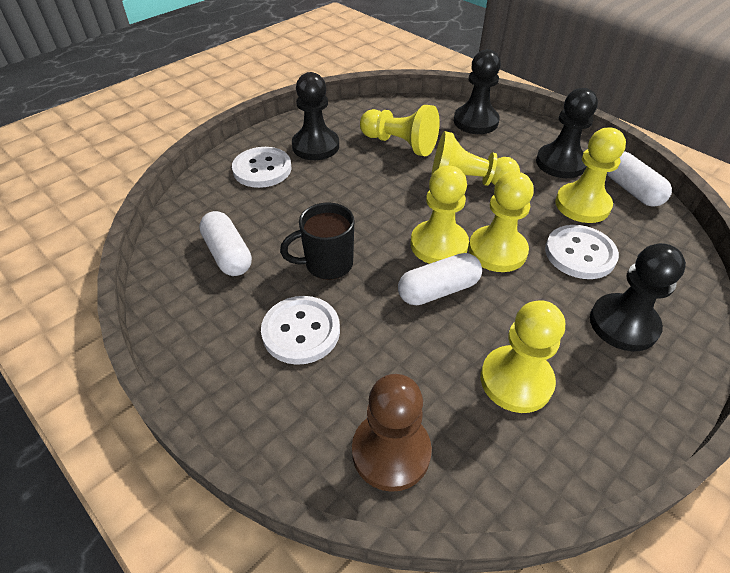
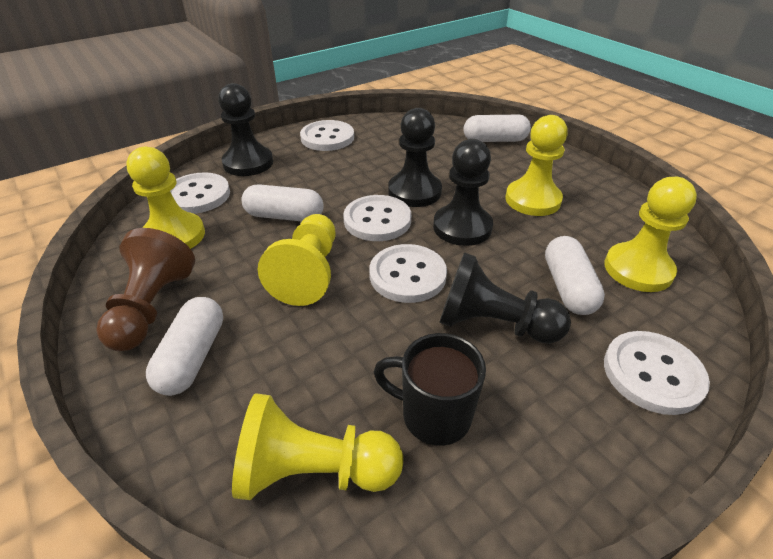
white button: 3 -> 5
white capsule: 3 -> 4
yellow pawn: 6 -> 5

